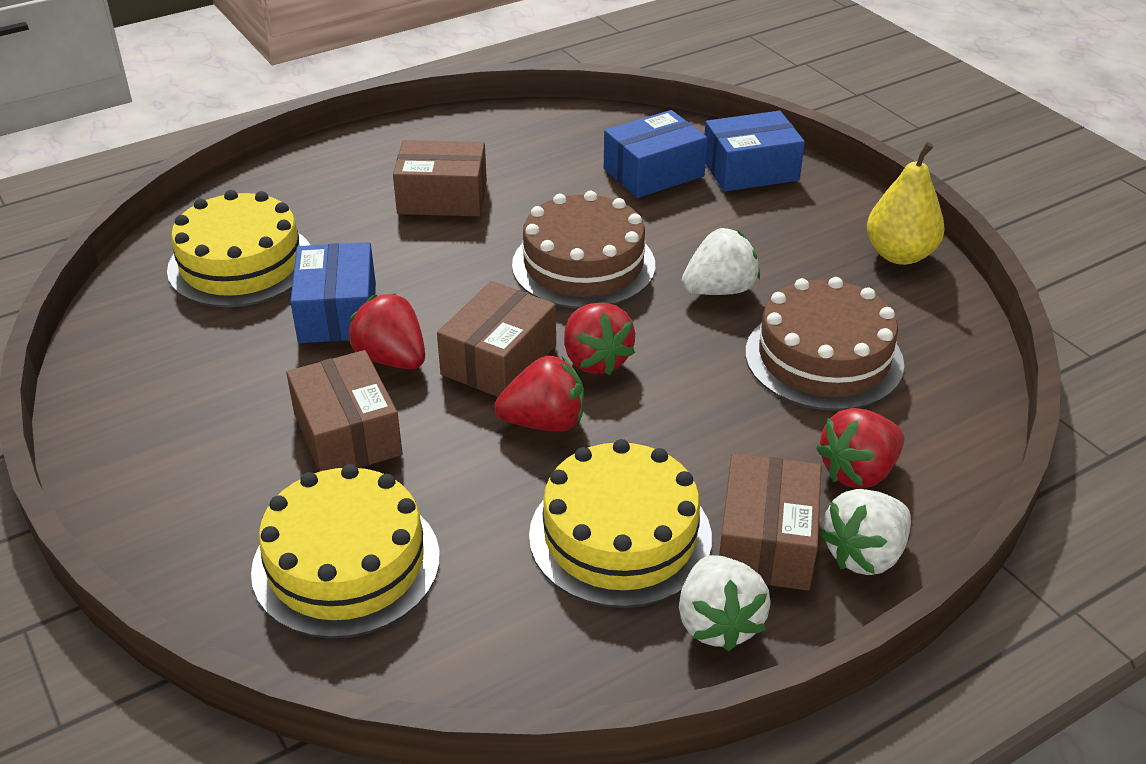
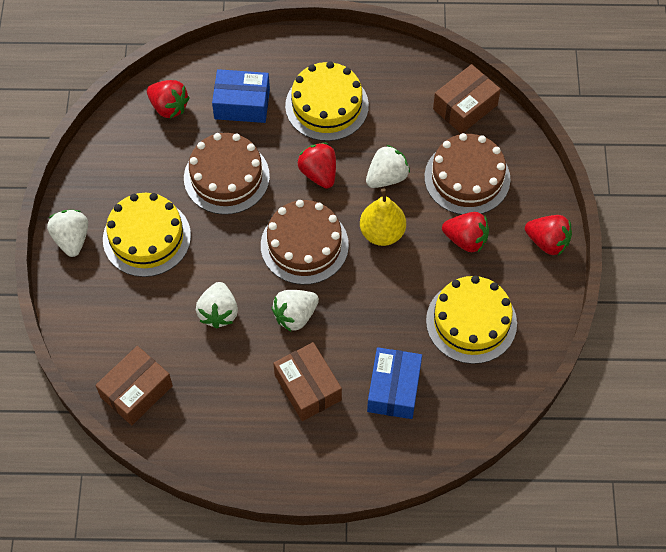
blue box: 3 -> 2
brown box: 4 -> 3
brown cake: 2 -> 3
white strawberry: 3 -> 4

